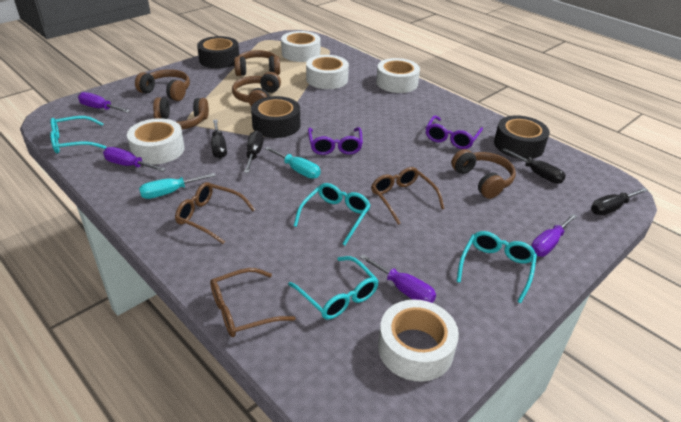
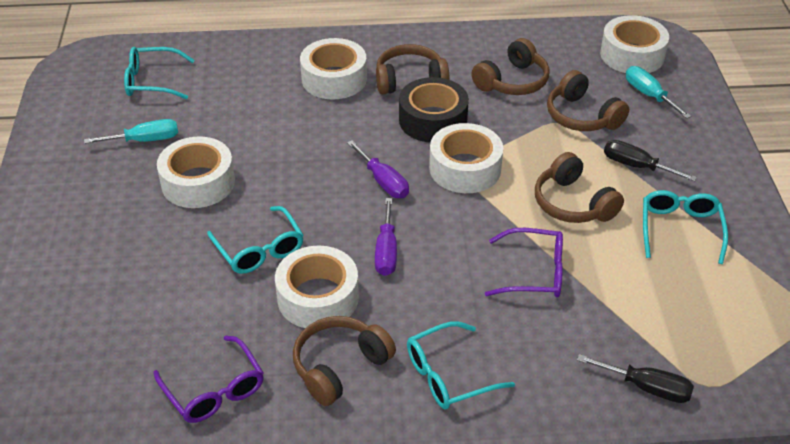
black screwdriver: 4 -> 2
black tape: 3 -> 1
brown glasses: 3 -> 0
purple screwdriver: 4 -> 2

